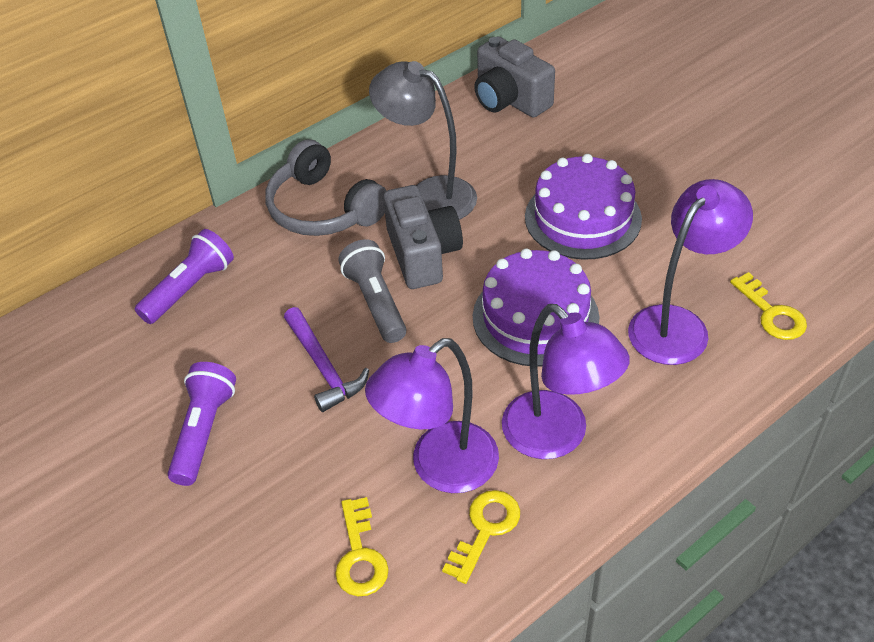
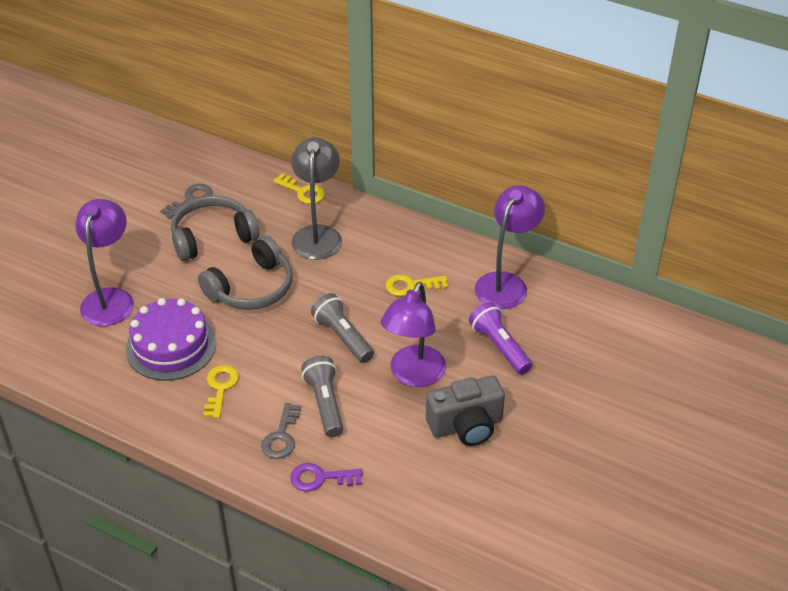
grey camera: 2 -> 1
grey flashlight: 1 -> 2
grey headphones: 1 -> 2
grey key: 0 -> 2
purple cake: 2 -> 1
purple flashlight: 2 -> 1
purple hammer: 1 -> 0
purple key: 0 -> 1

